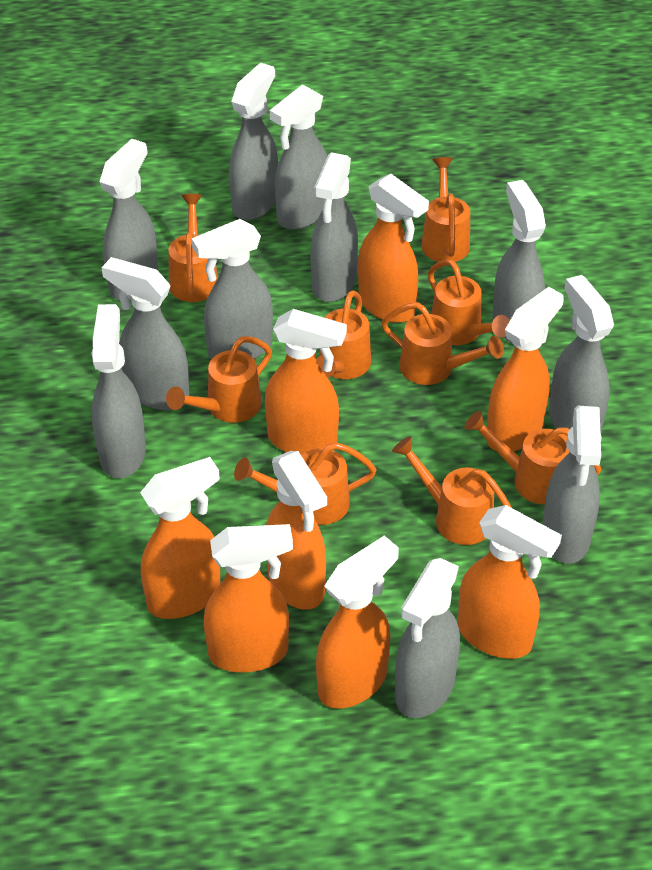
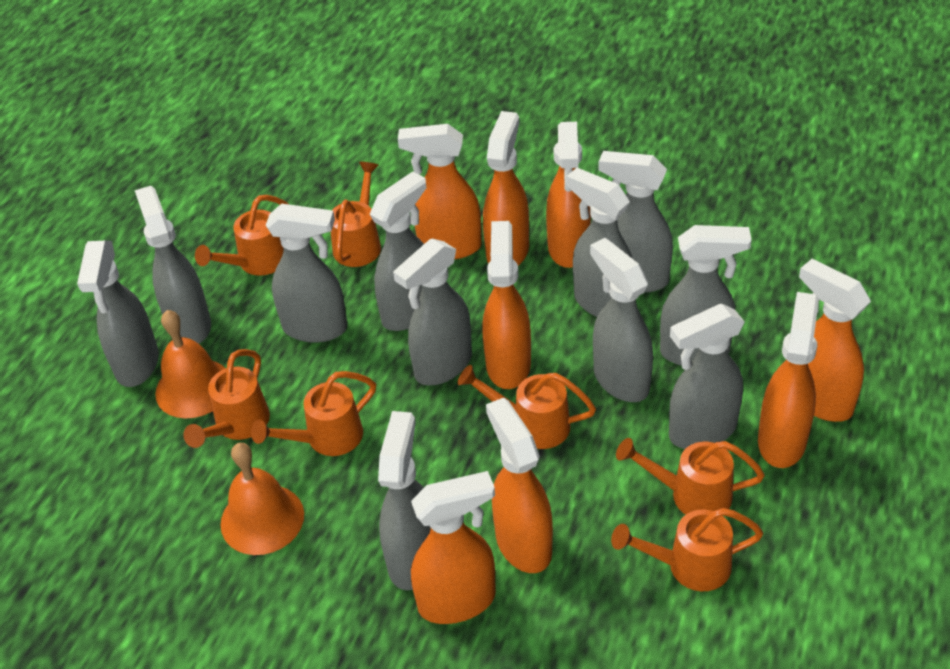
orange bell: 0 -> 2
orange watering can: 9 -> 7

